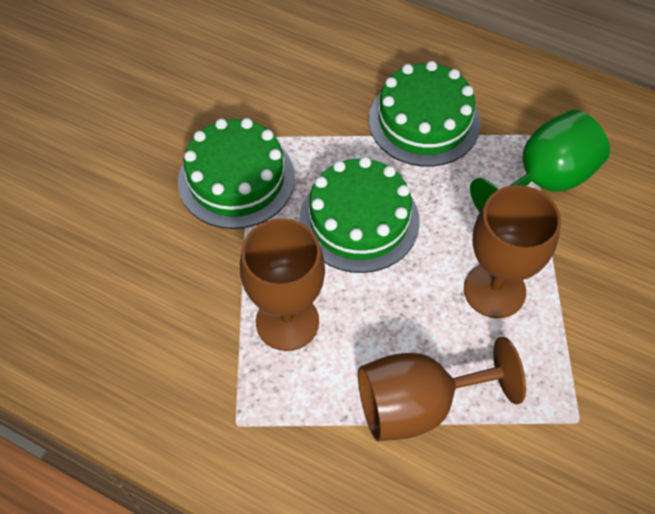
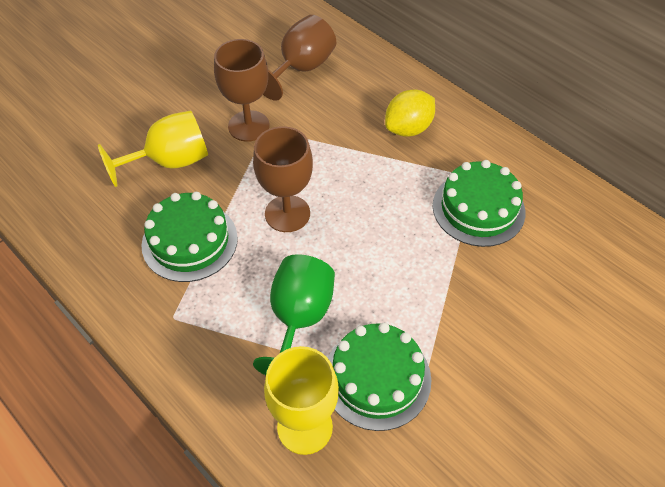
yellow goblet: 0 -> 2
yellow lemon: 0 -> 1

